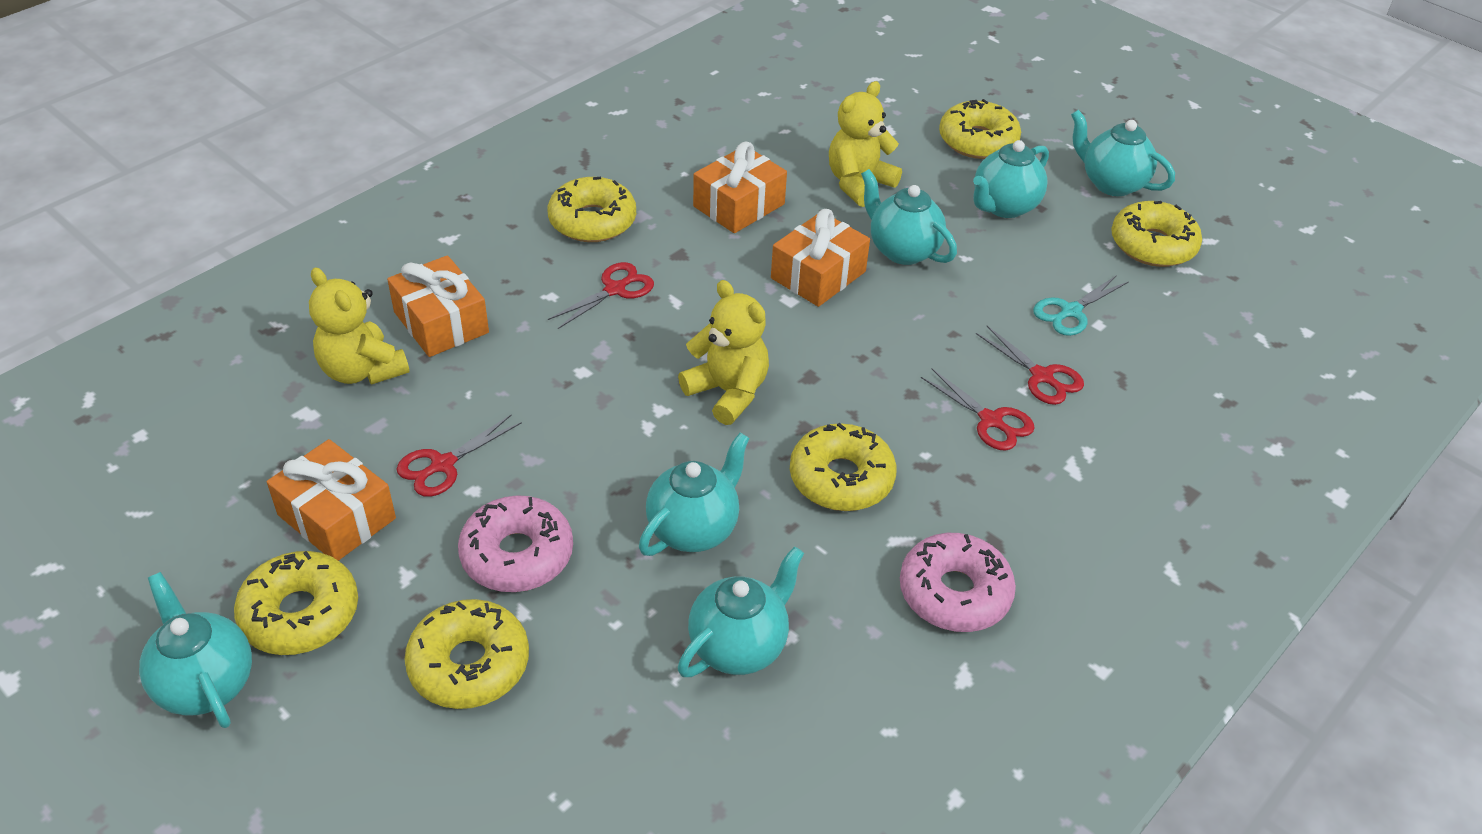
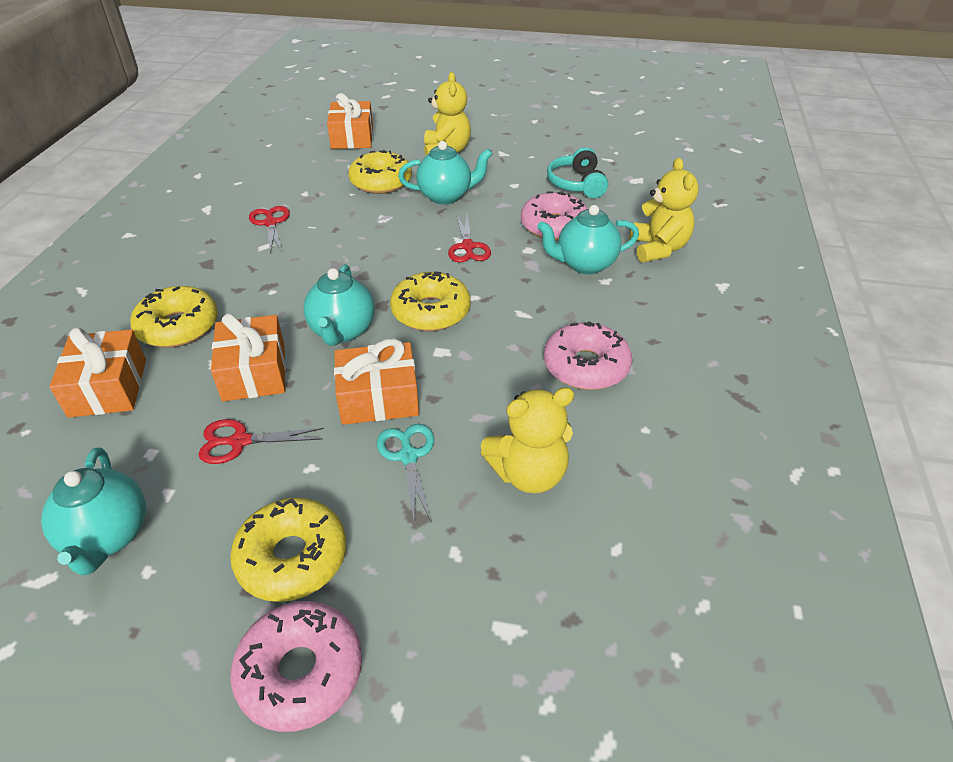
pink donut: 2 -> 3
red scissors: 4 -> 3
turquoise headphones: 0 -> 1
turquoise teapot: 6 -> 4
yellow donut: 6 -> 4

